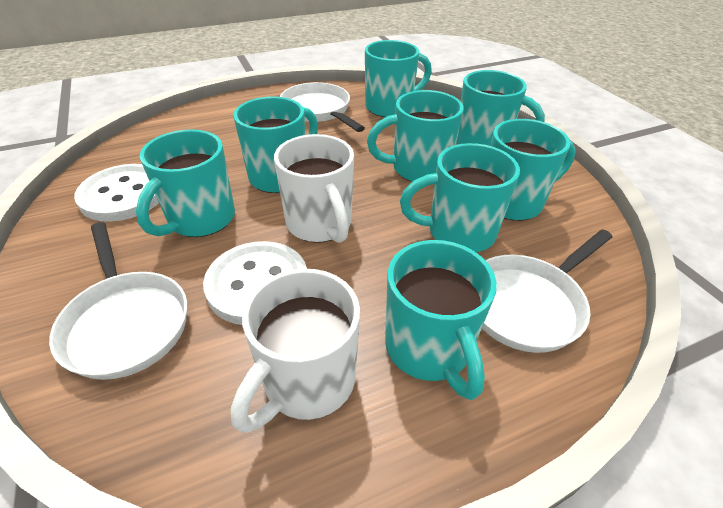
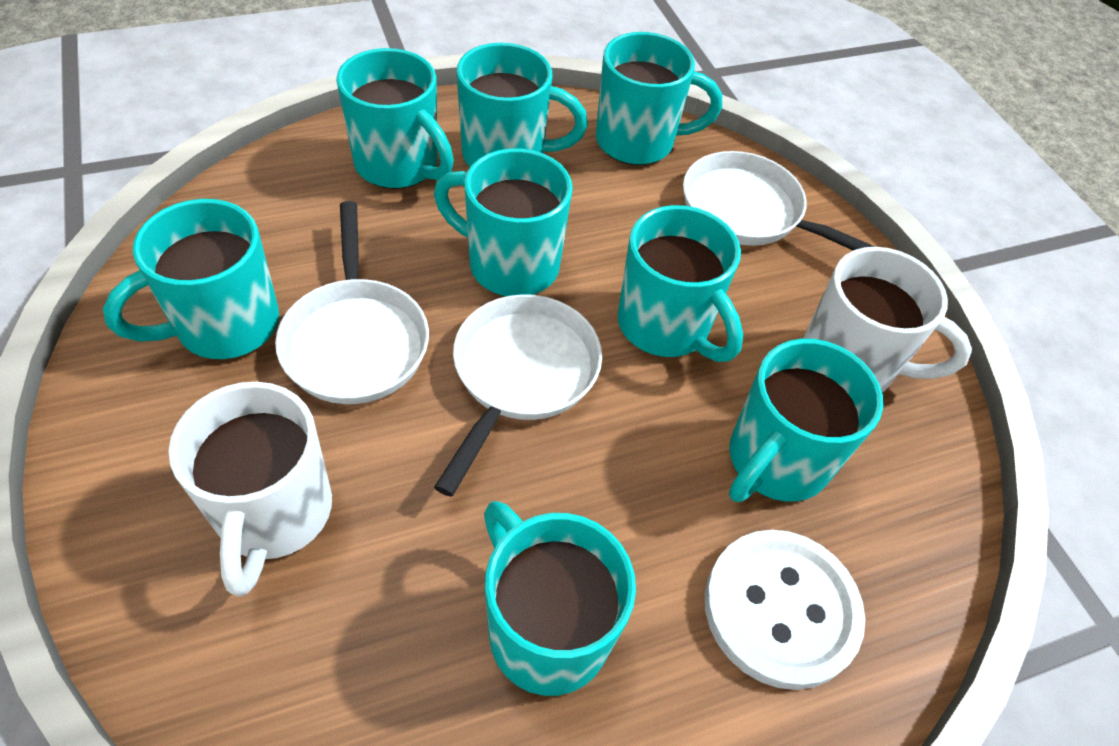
white button: 2 -> 1

